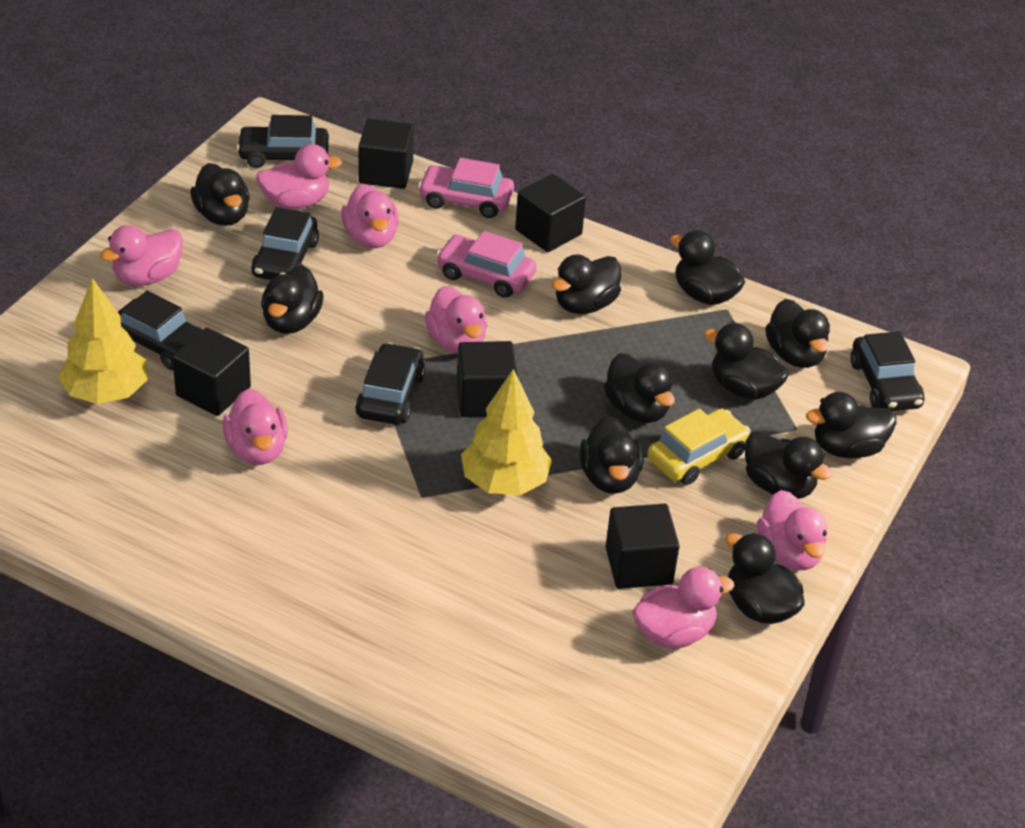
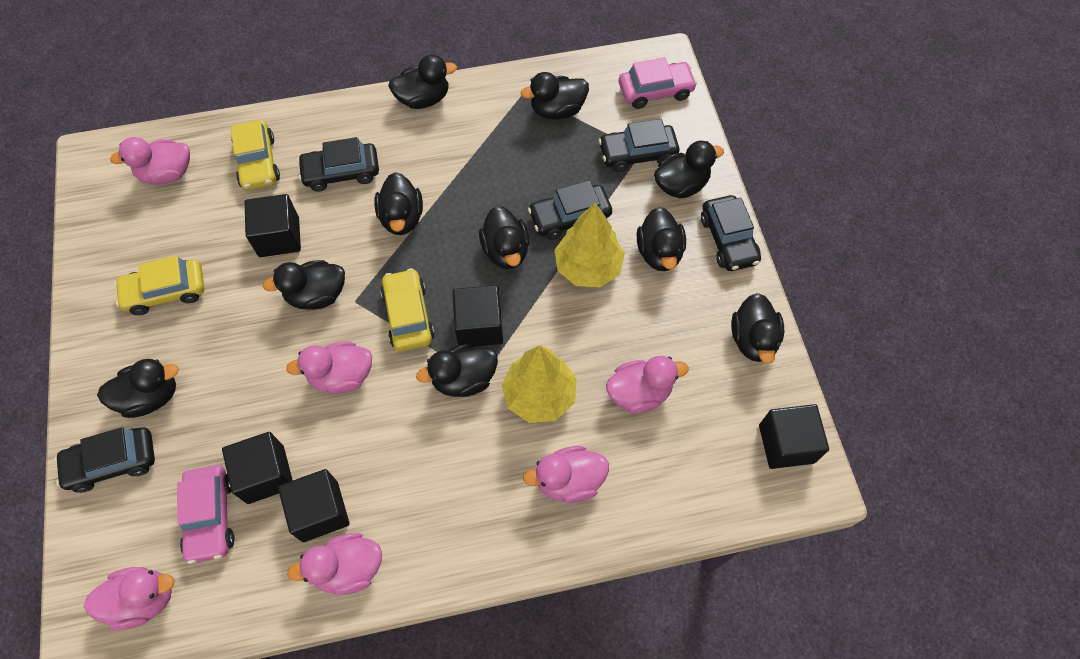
black duck: 11 -> 10
pink duck: 7 -> 6
yellow car: 1 -> 3

